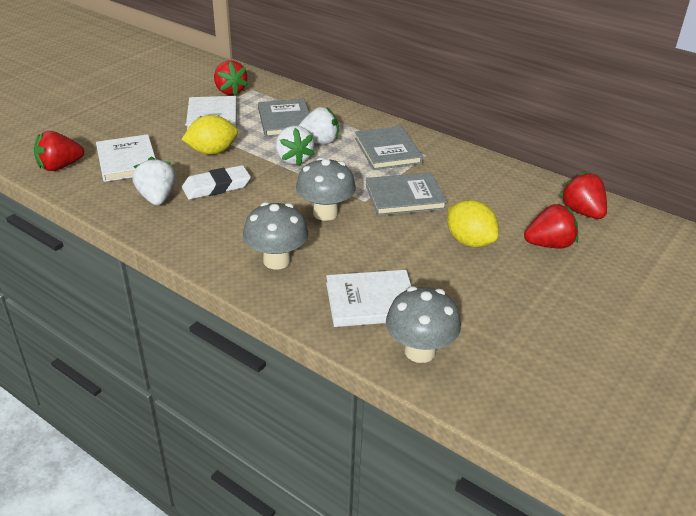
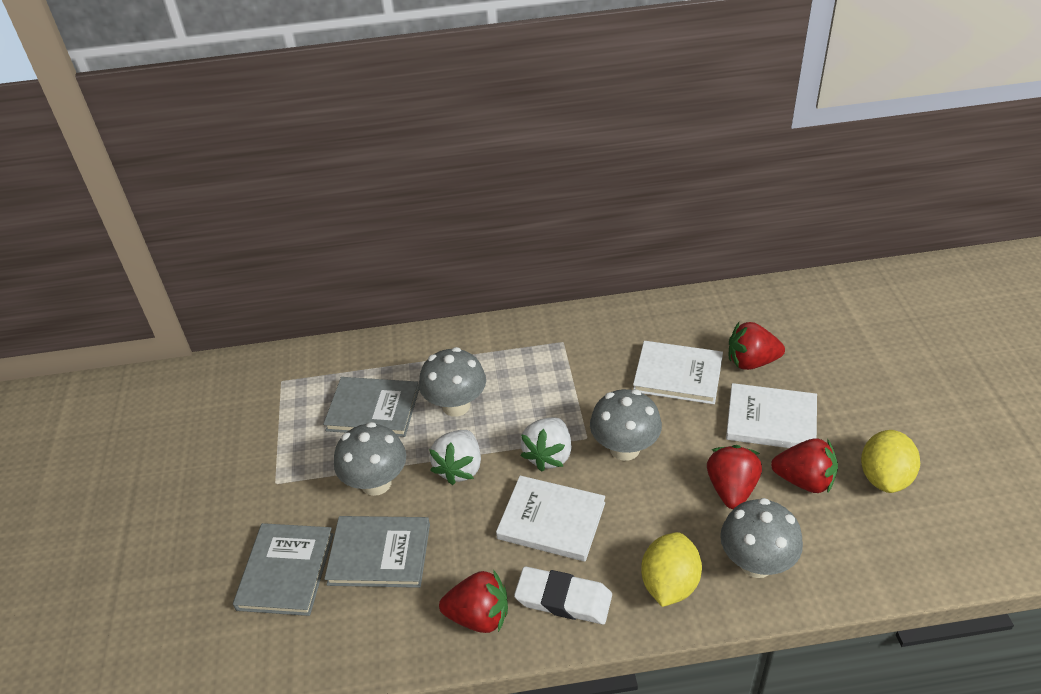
grey mushroom: 3 -> 4
white strawberry: 3 -> 2

